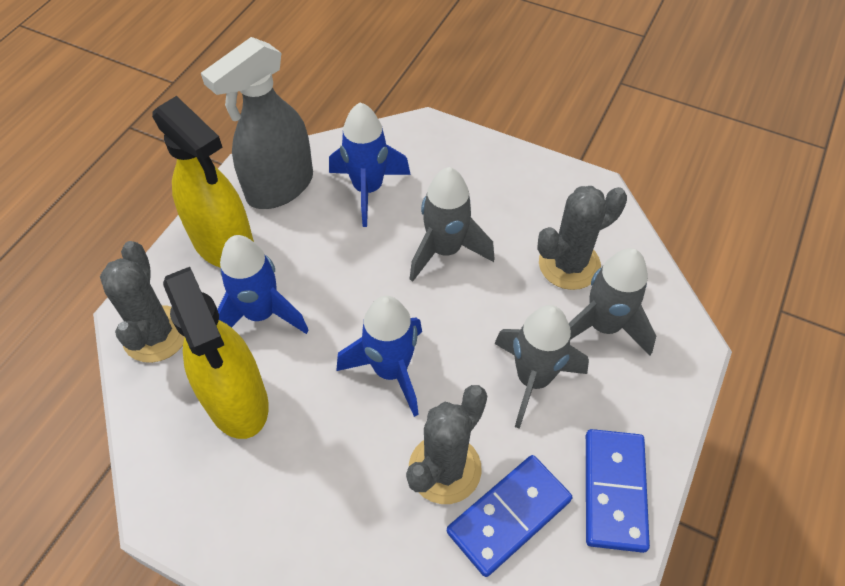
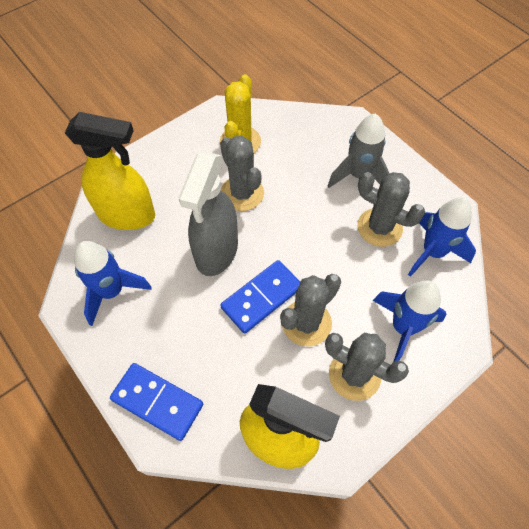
grey cactus: 3 -> 4
grey rocket: 3 -> 1
yellow cactus: 0 -> 1

